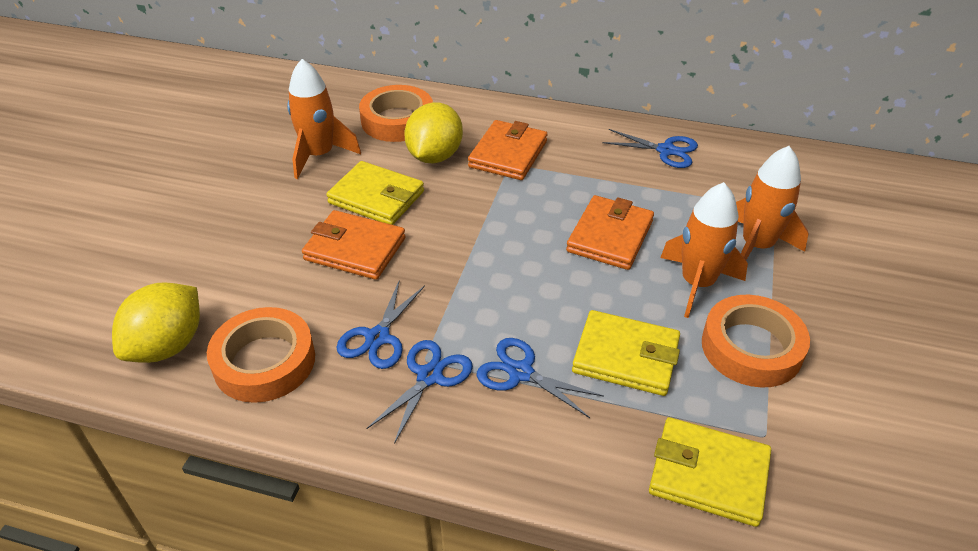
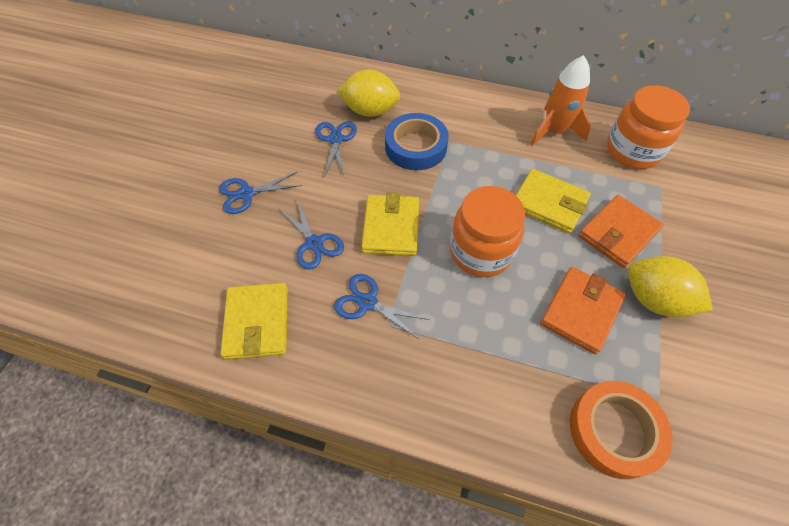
blue tape: 0 -> 1
orange jar: 0 -> 2
orange rocket: 3 -> 1
orange tape: 3 -> 1
orange wallet: 3 -> 2

